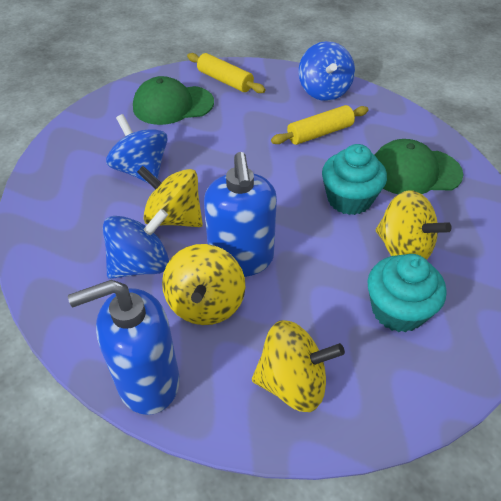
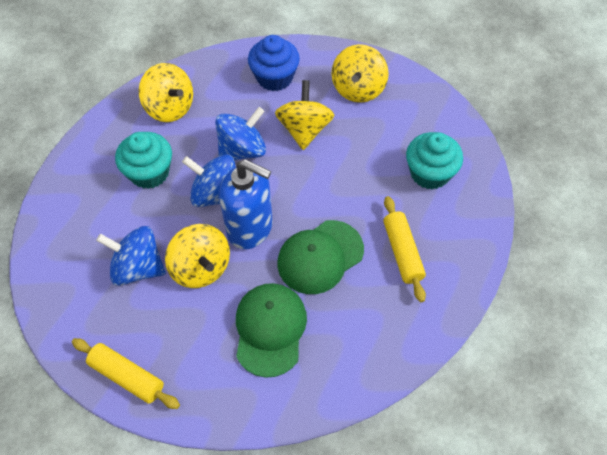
blue cupcake: 0 -> 1
blue soap dispenser: 2 -> 1

